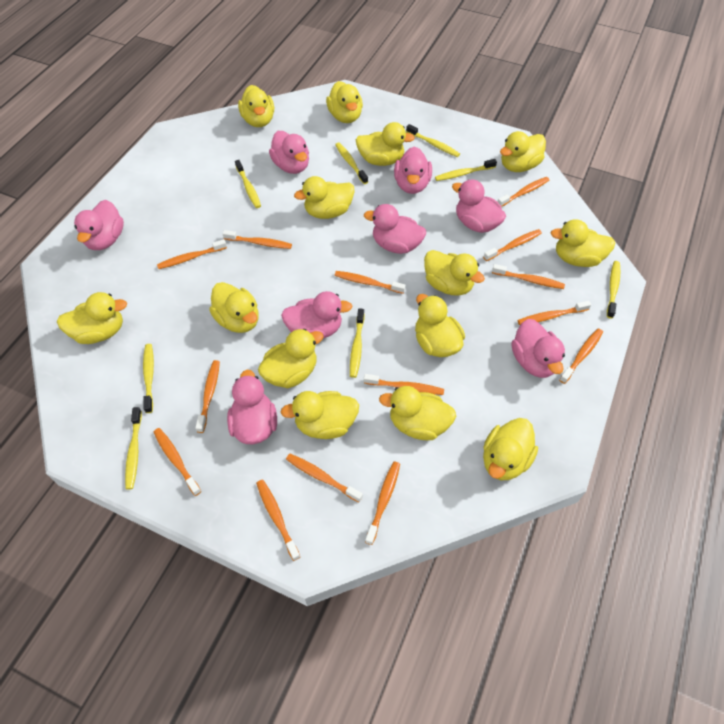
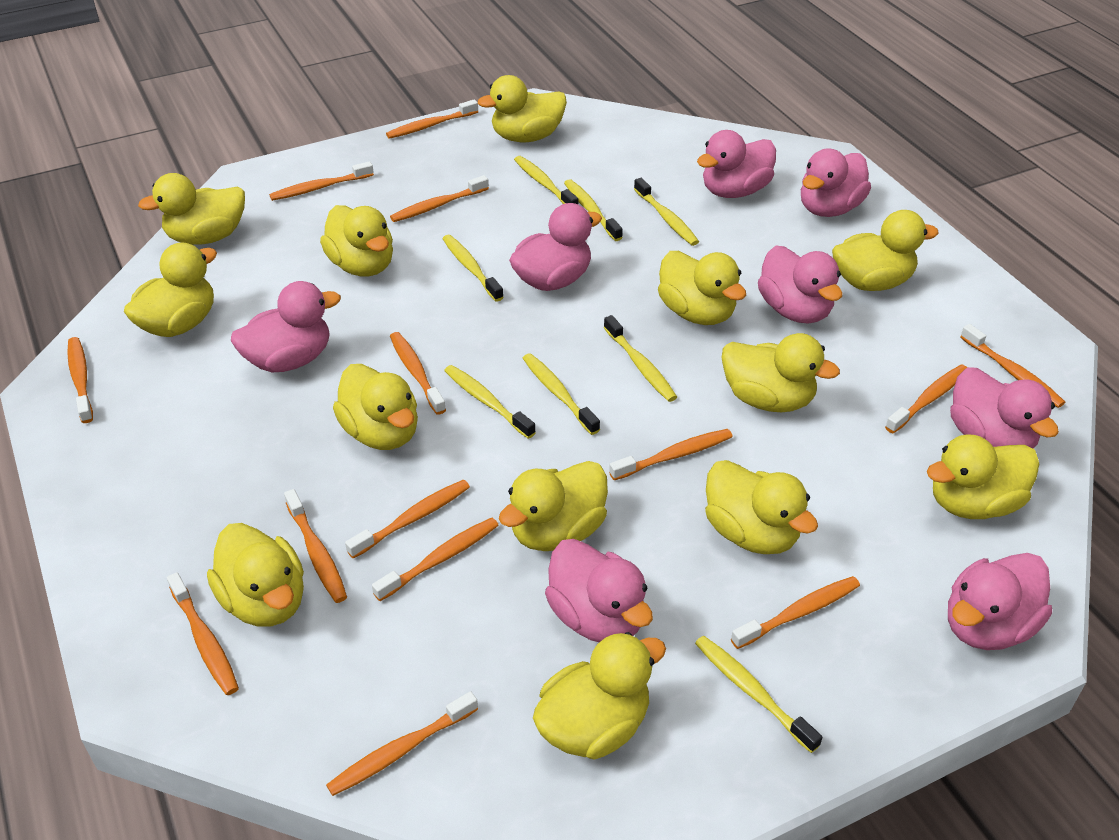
yellow duck: 14 -> 13

